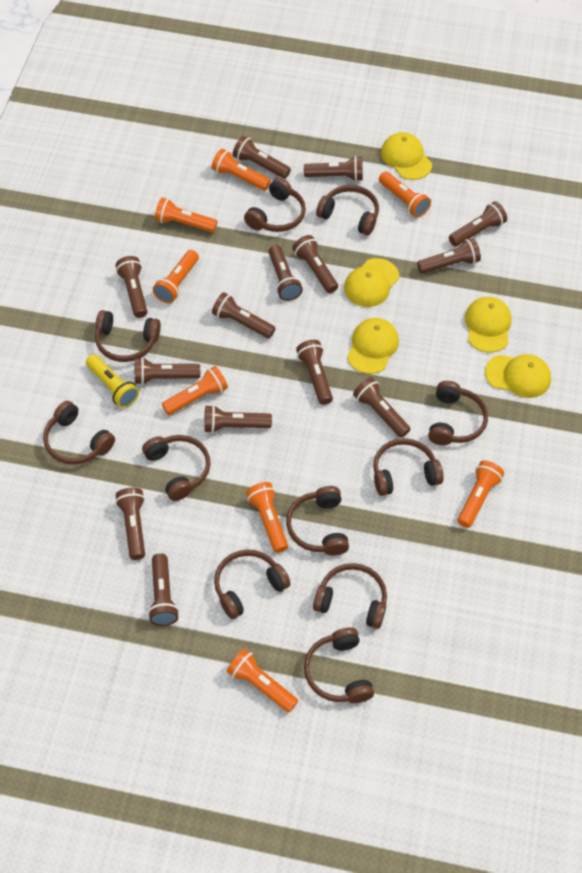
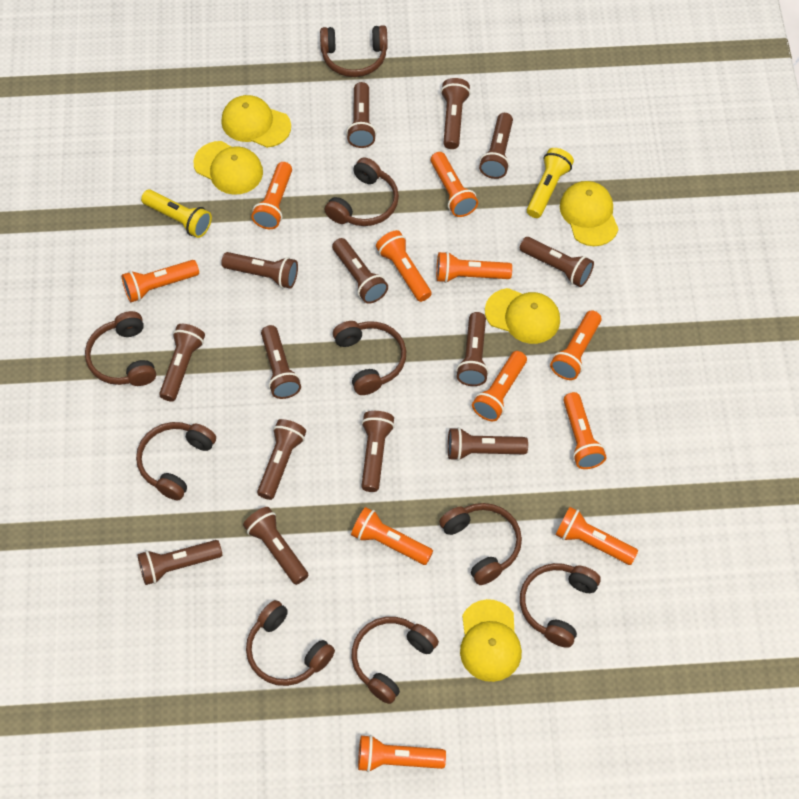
brown headphones: 11 -> 9
orange flashlight: 8 -> 11
yellow flashlight: 1 -> 2

